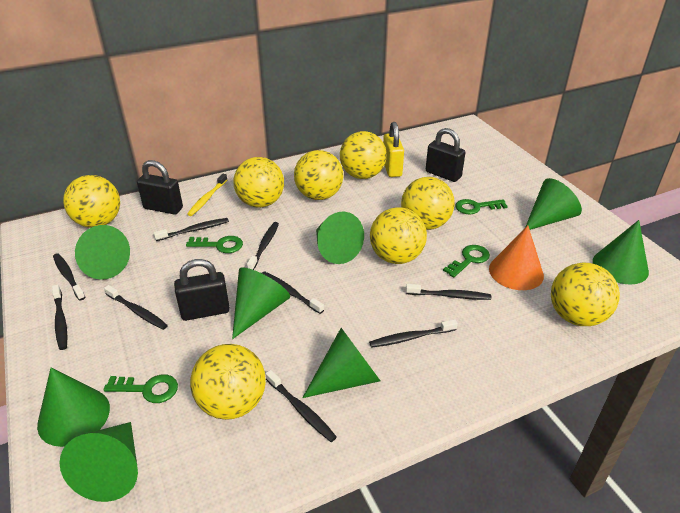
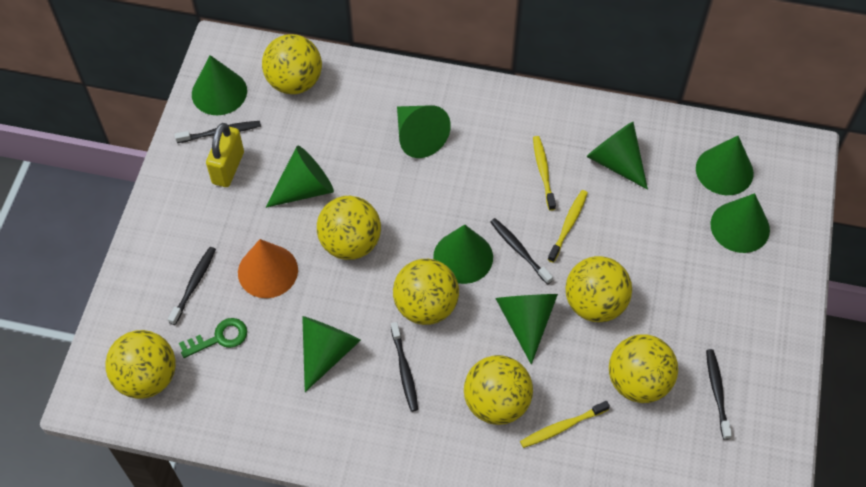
black padlock: 3 -> 0
black toothbrush: 9 -> 5
green cone: 8 -> 9
green key: 4 -> 1
yellow ball: 8 -> 7
yellow toothbrush: 1 -> 3

